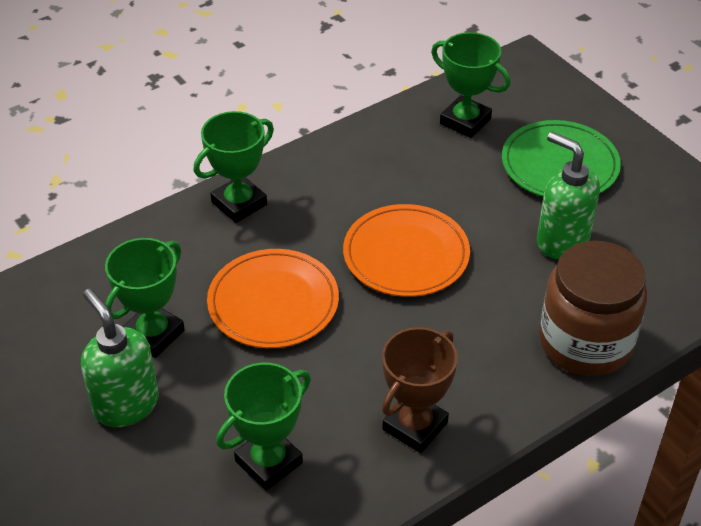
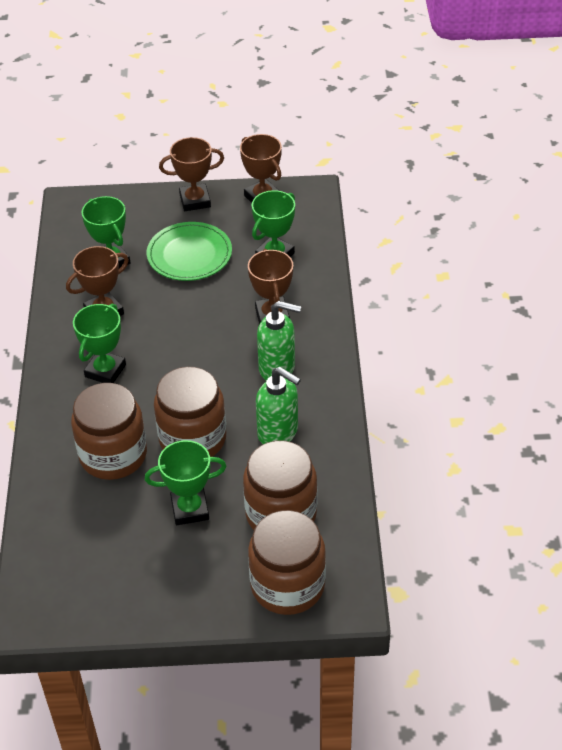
brown jar: 1 -> 4
brown trophy: 1 -> 4
orange plate: 2 -> 0

